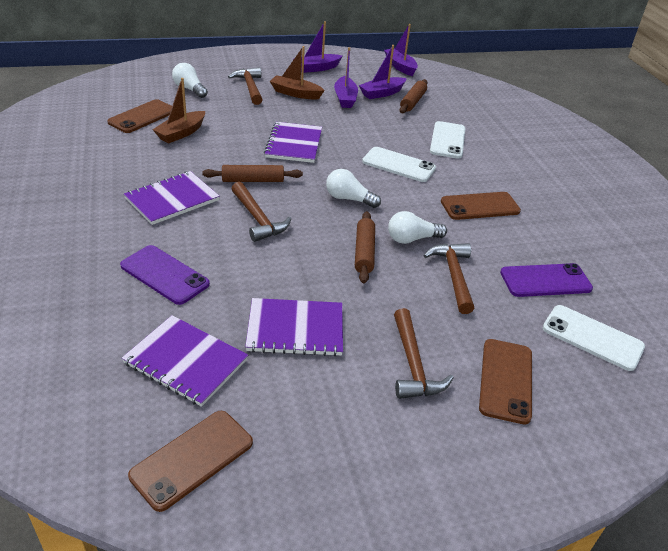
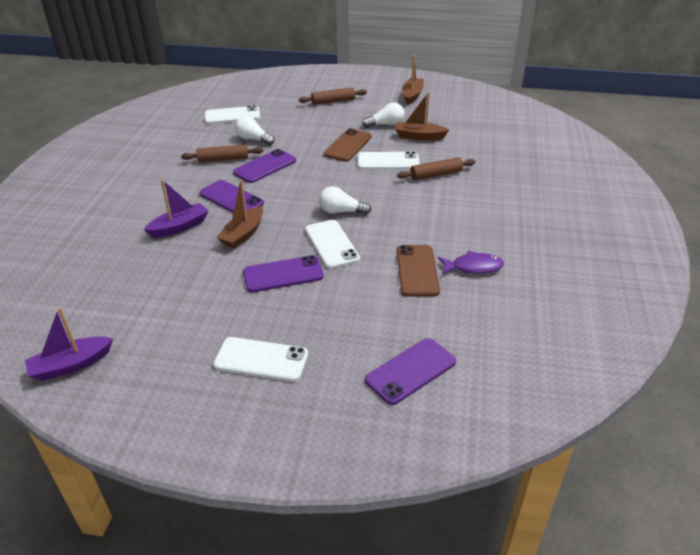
brown boat: 2 -> 3
brown hammer: 4 -> 0
brown phone: 4 -> 2
purple boat: 4 -> 2
purple fish: 0 -> 1
purple notebook: 4 -> 0
purple phone: 2 -> 4
white phone: 3 -> 4

